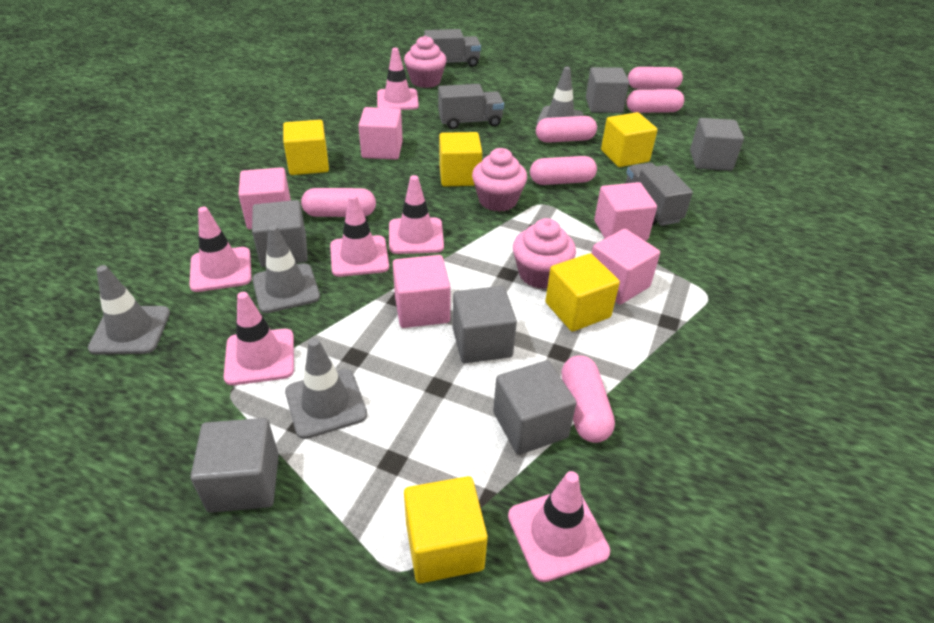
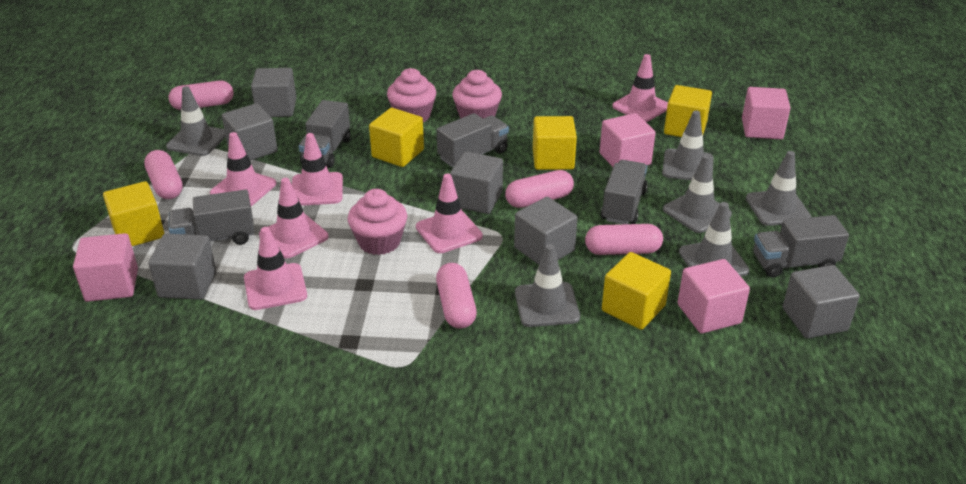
grey traffic cone: 4 -> 6
grey truck: 3 -> 5
pink capsule: 6 -> 5
pink cube: 5 -> 4

